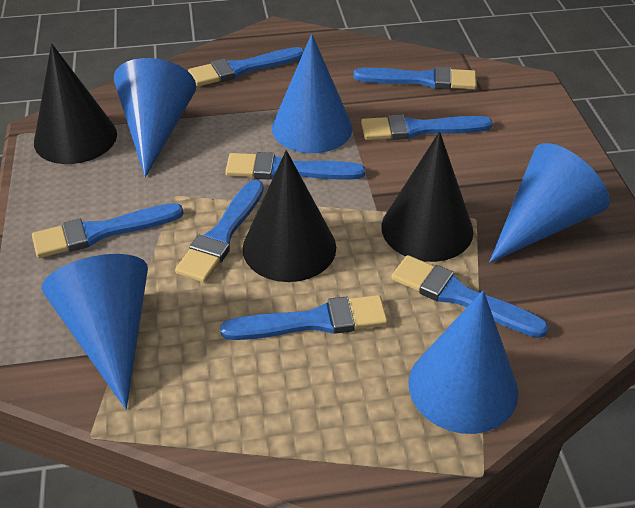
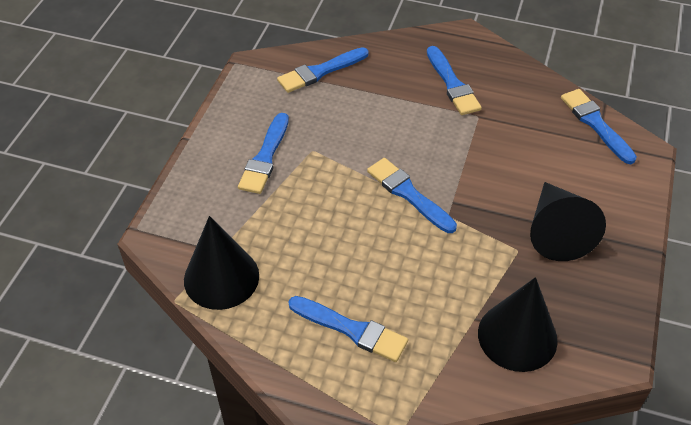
blue brush: 8 -> 6
blue cone: 5 -> 0

